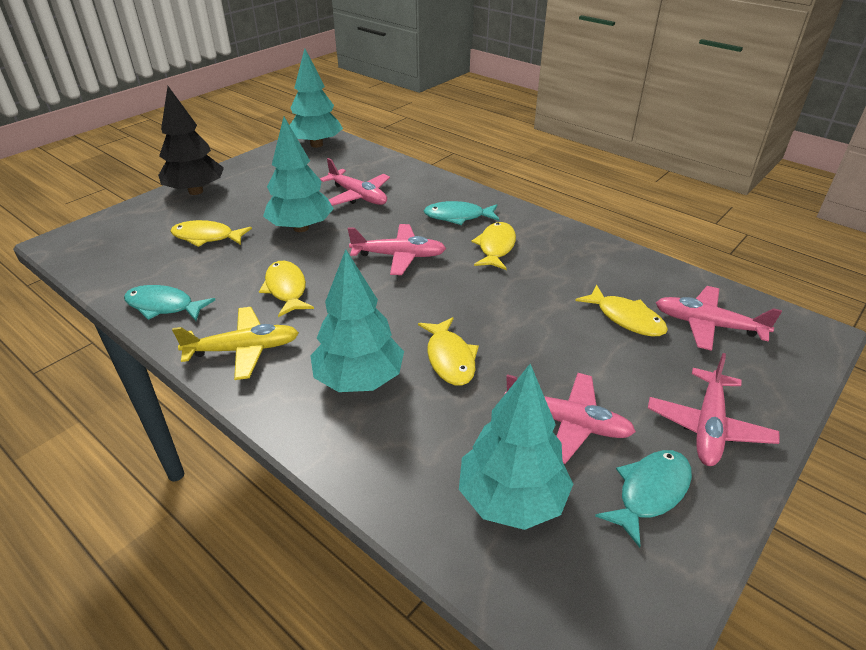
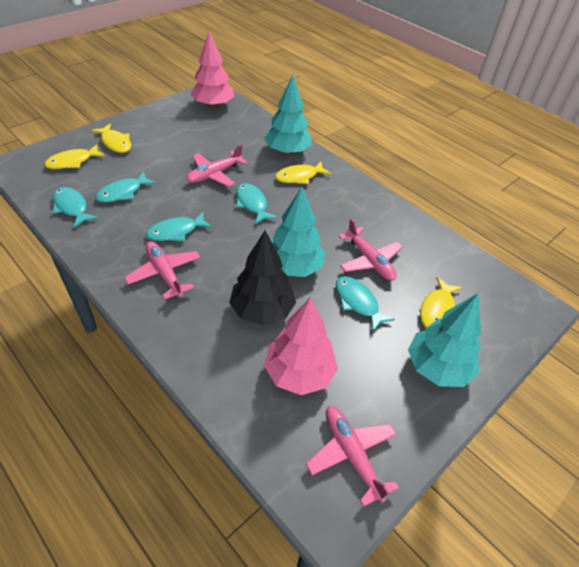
pink plane: 5 -> 4
pink tree: 0 -> 2
turquoise fish: 3 -> 5
turquoise tree: 4 -> 3
yellow fish: 5 -> 4
yellow plane: 1 -> 0

